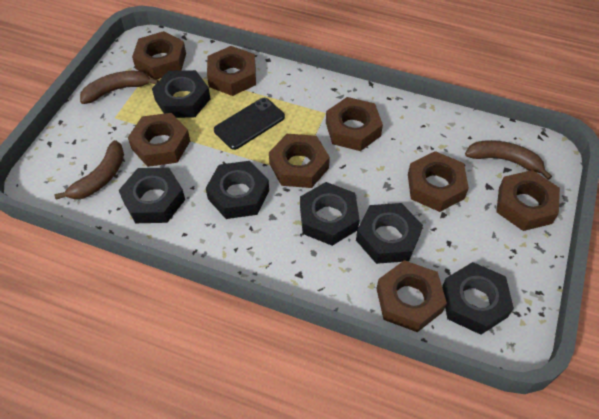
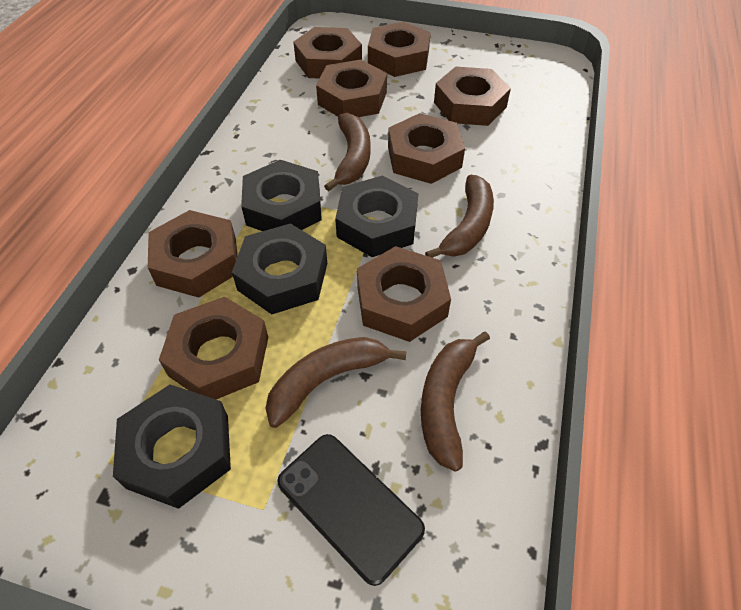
black nut: 6 -> 4
brown banana: 3 -> 4

